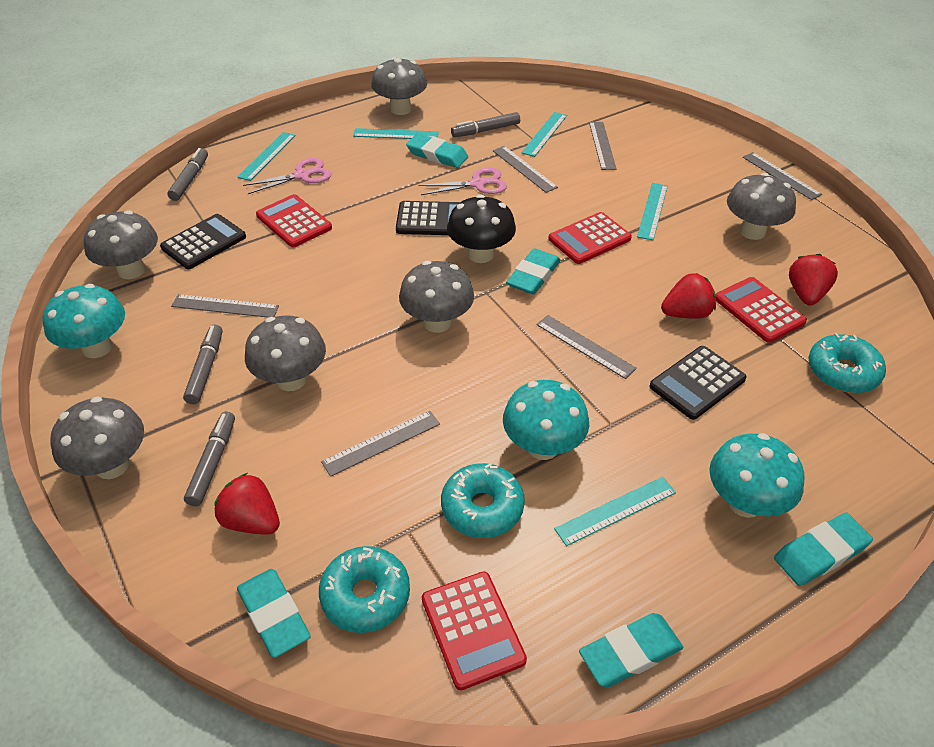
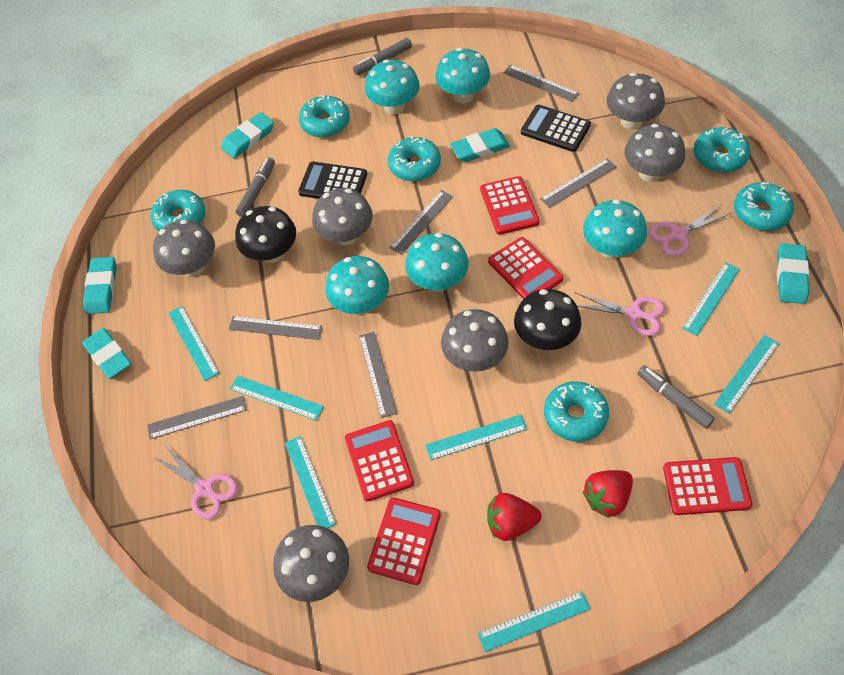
black calculator: 3 -> 2
black mushroom: 1 -> 2
grey marker: 4 -> 3
pink scissors: 2 -> 3
red calculator: 4 -> 5
red strawberry: 3 -> 2
turquoise donut: 3 -> 6
turquoise mushroom: 3 -> 5
turquoise ruler: 5 -> 7

